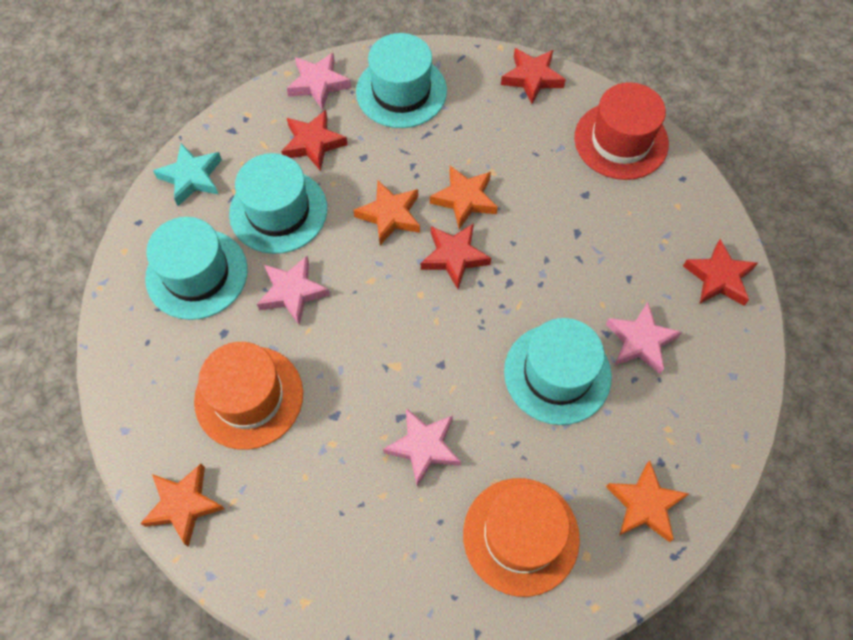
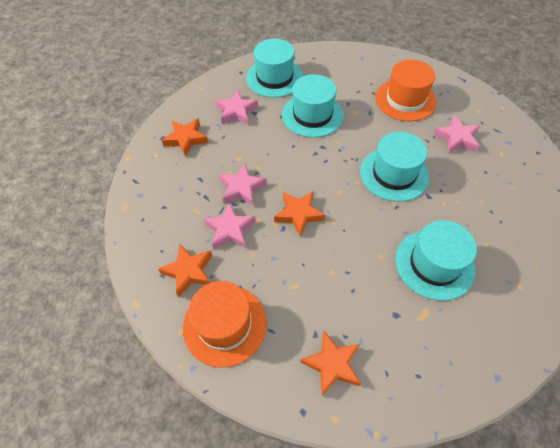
red hat: 1 -> 0
red star: 4 -> 0
turquoise star: 1 -> 0

